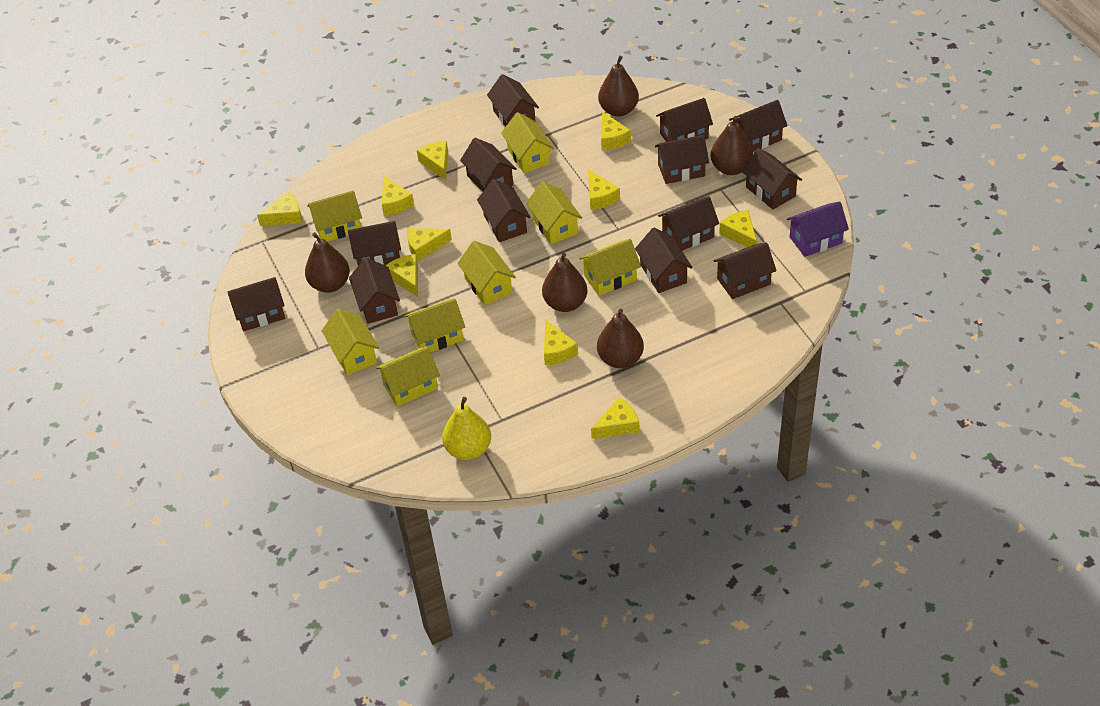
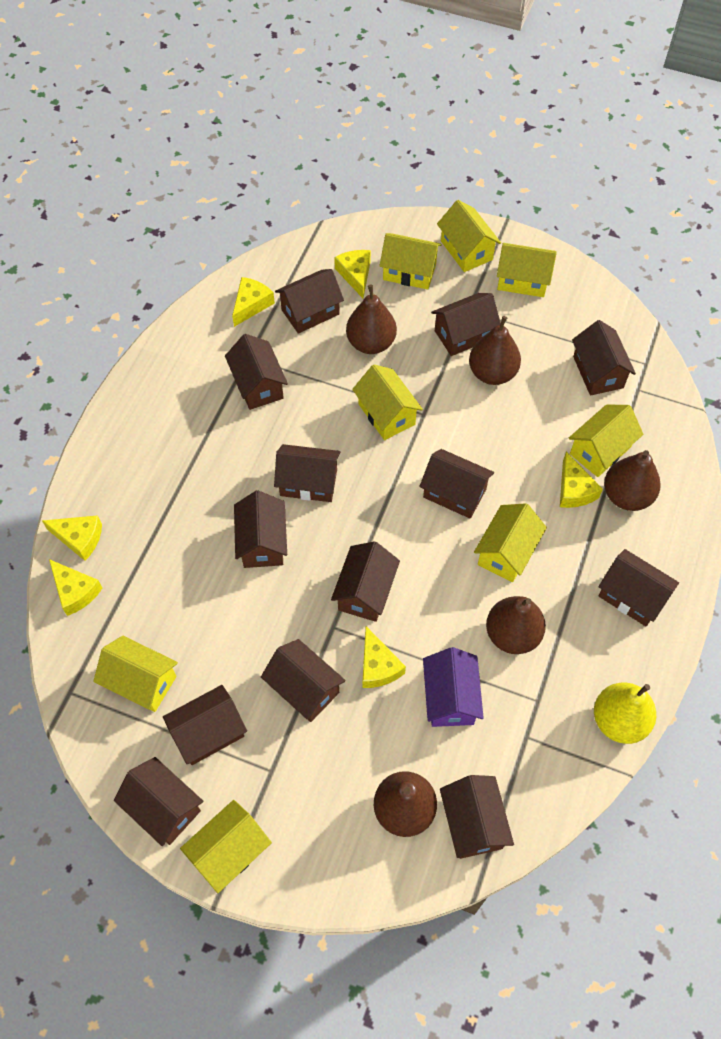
yellow cheese: 10 -> 6

